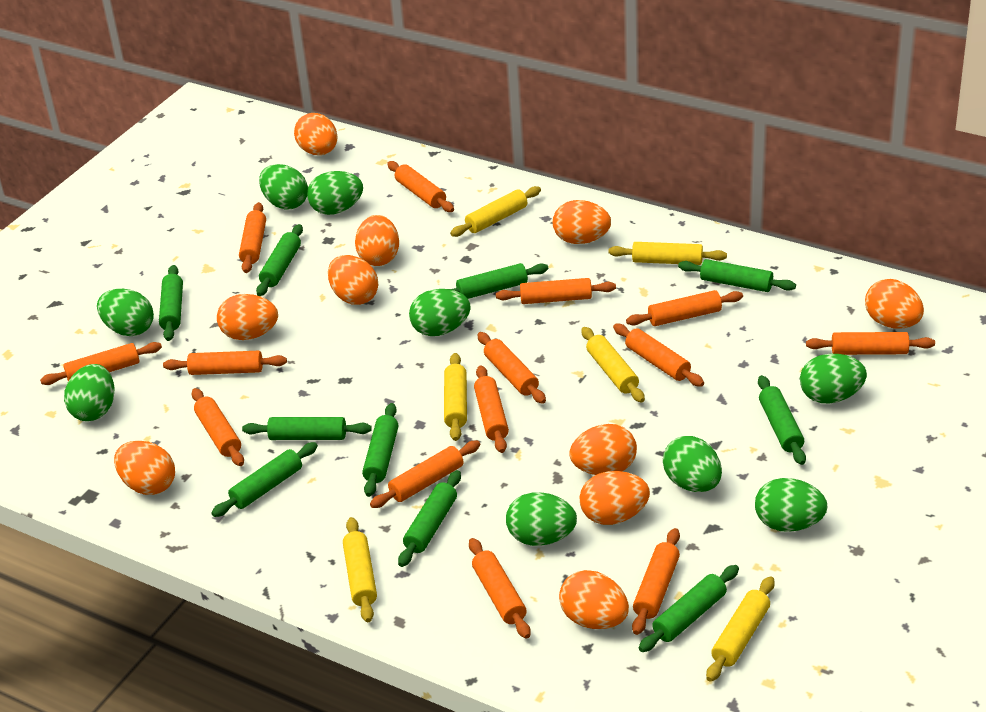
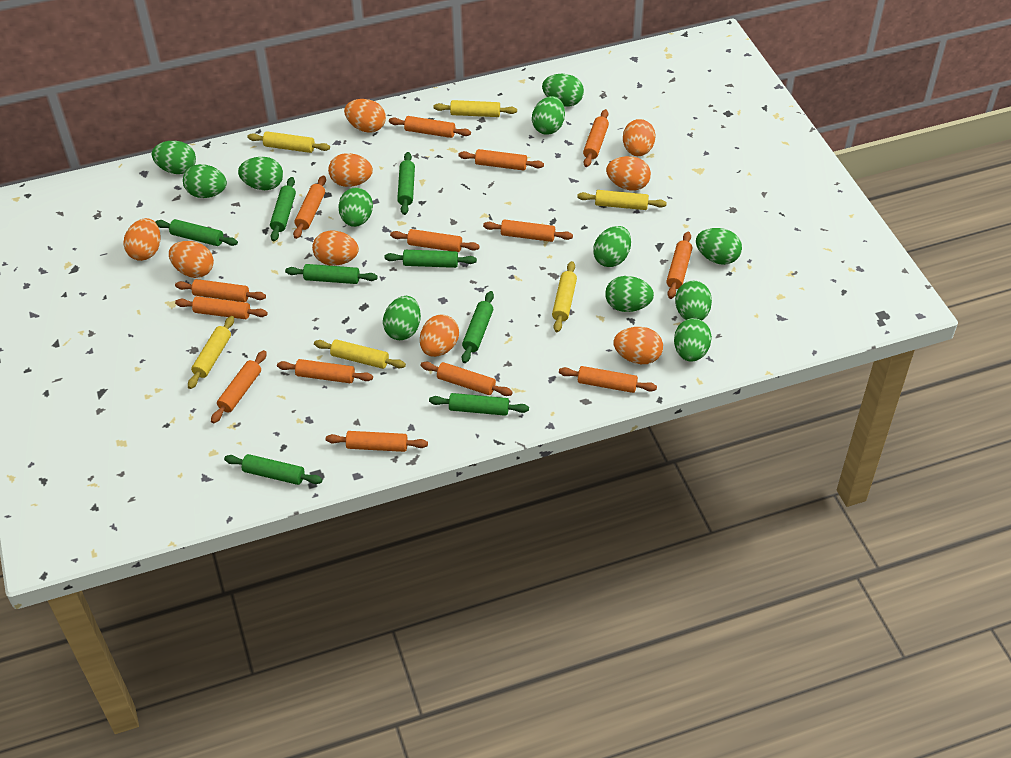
green egg: 9 -> 12
green rolling pin: 10 -> 8
orange egg: 10 -> 9

